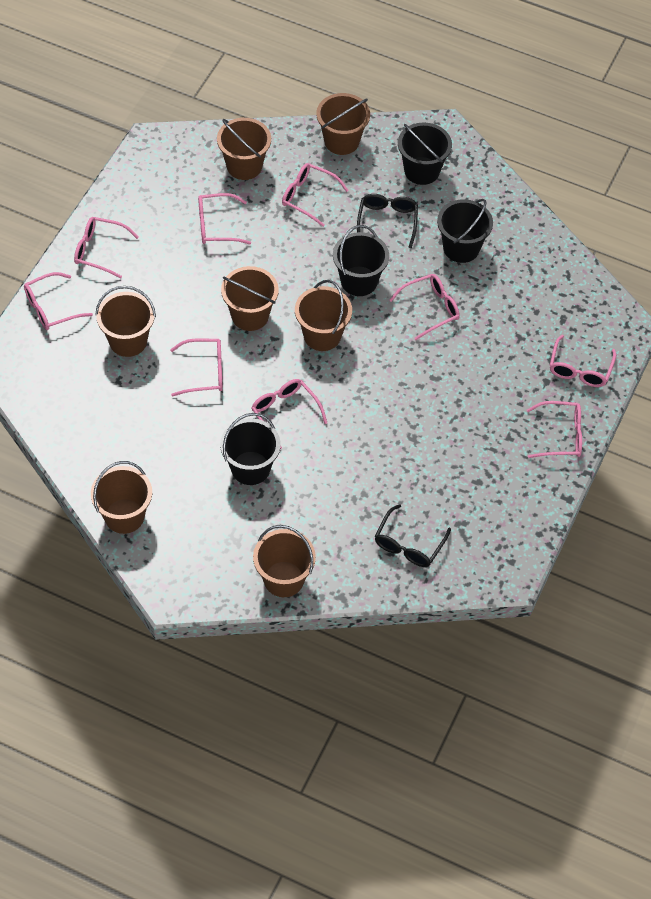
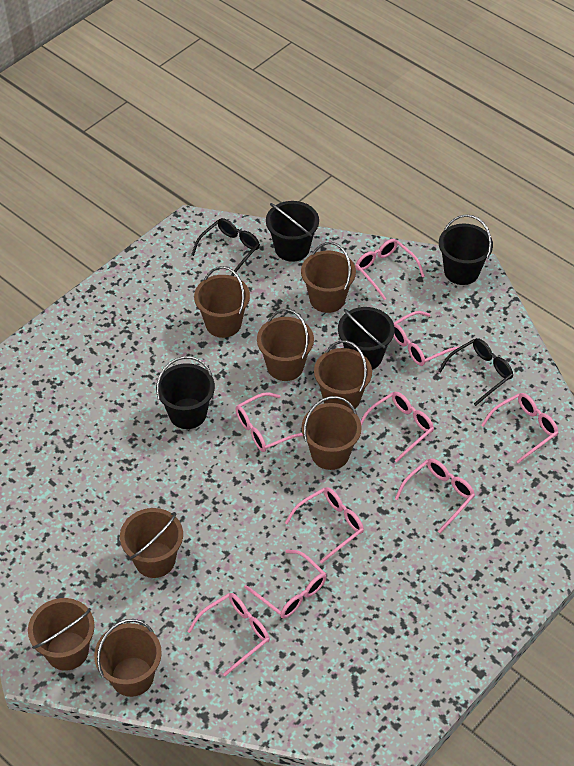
brown bucket: 7 -> 8

